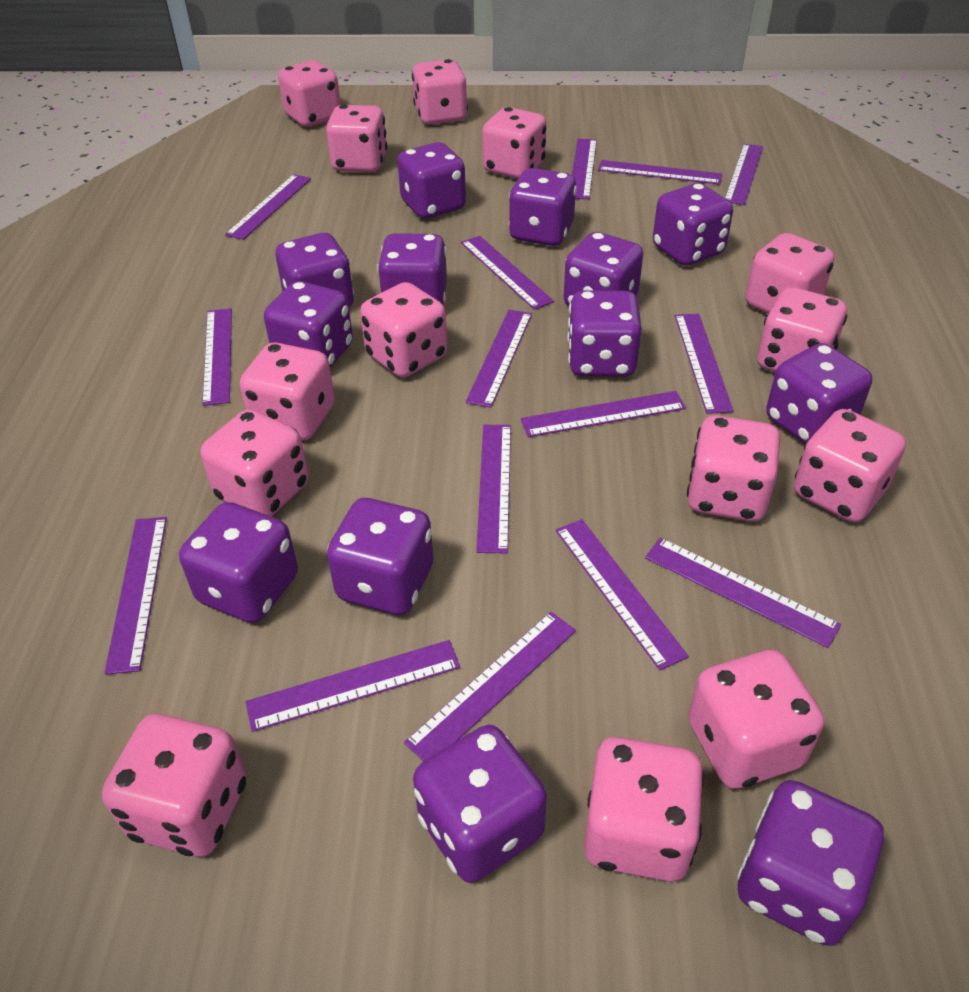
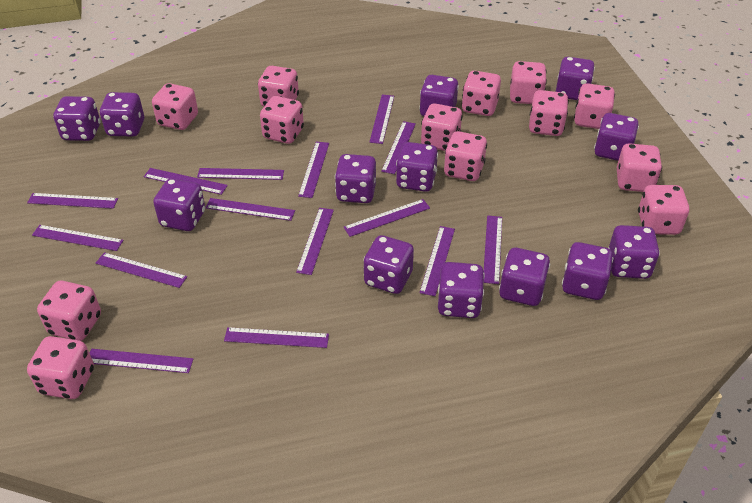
pink dice: 14 -> 13

